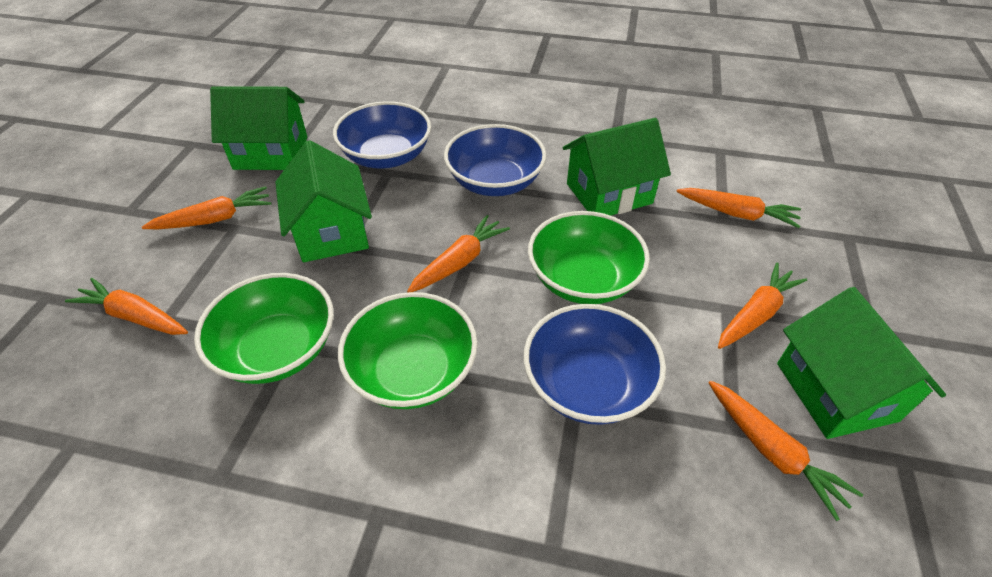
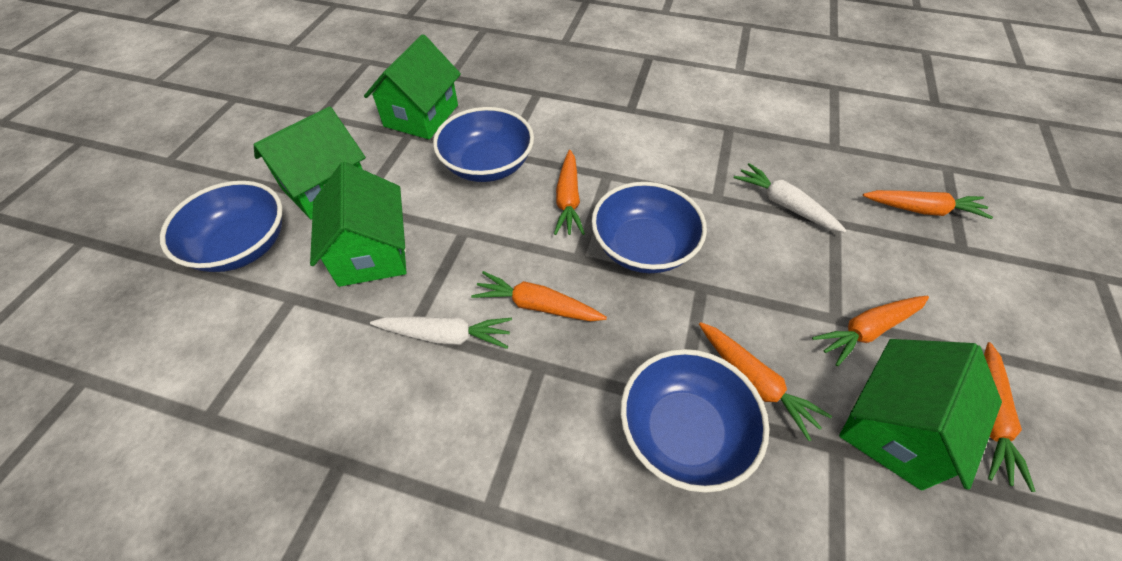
blue bowl: 3 -> 4
green bowl: 3 -> 0
white carrot: 0 -> 2

